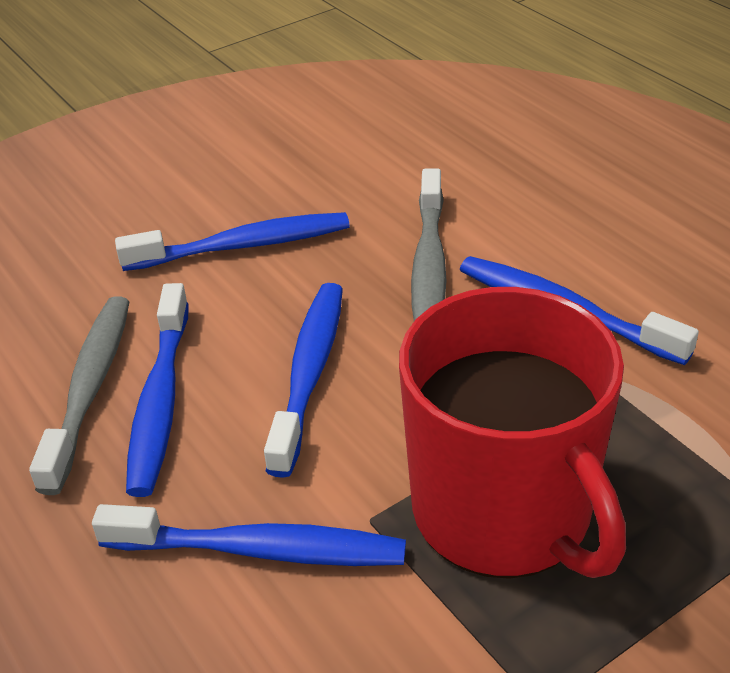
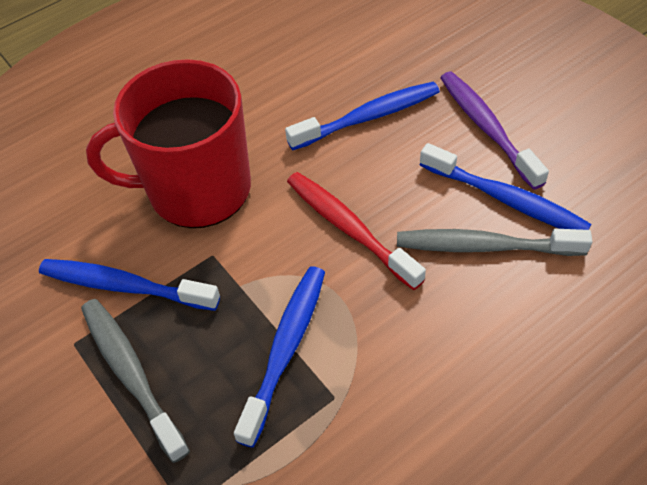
blue toothbrush: 5 -> 4
purple toothbrush: 0 -> 1
red toothbrush: 0 -> 1

